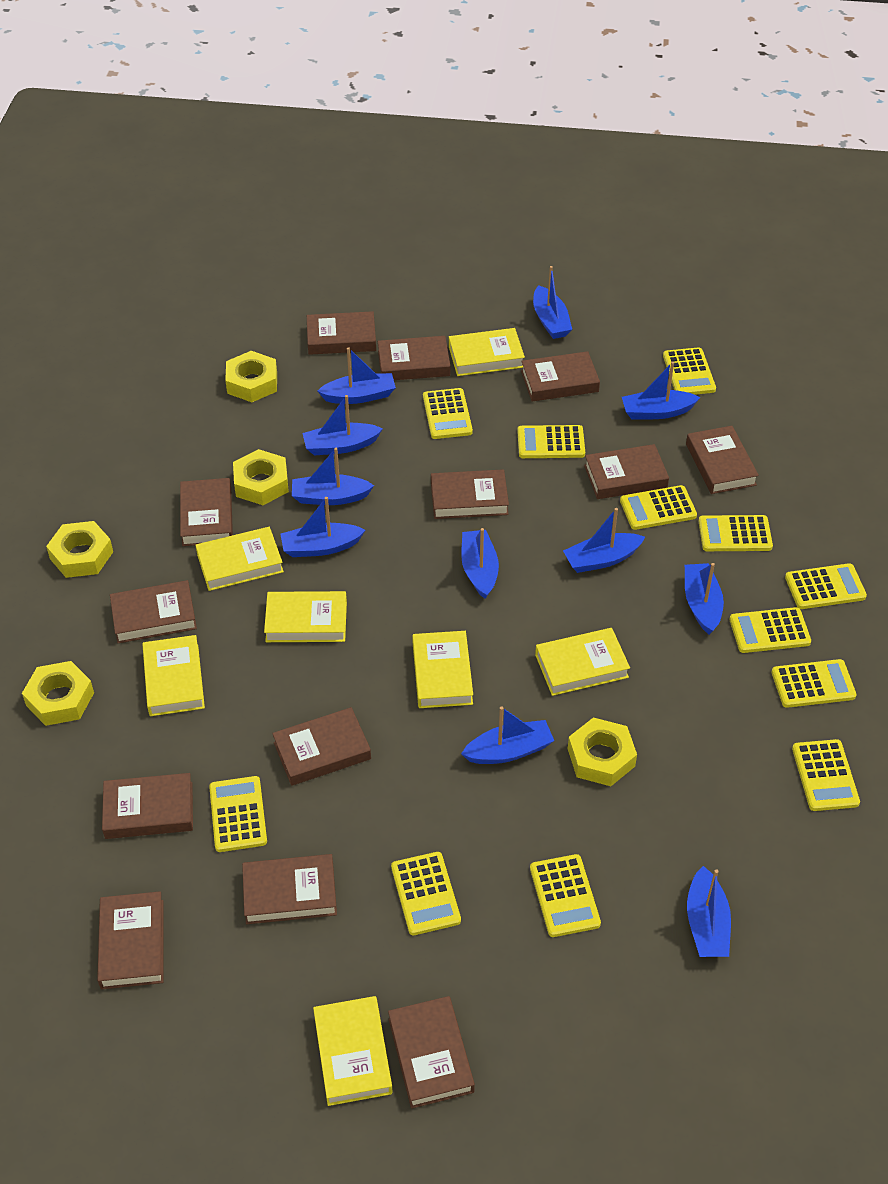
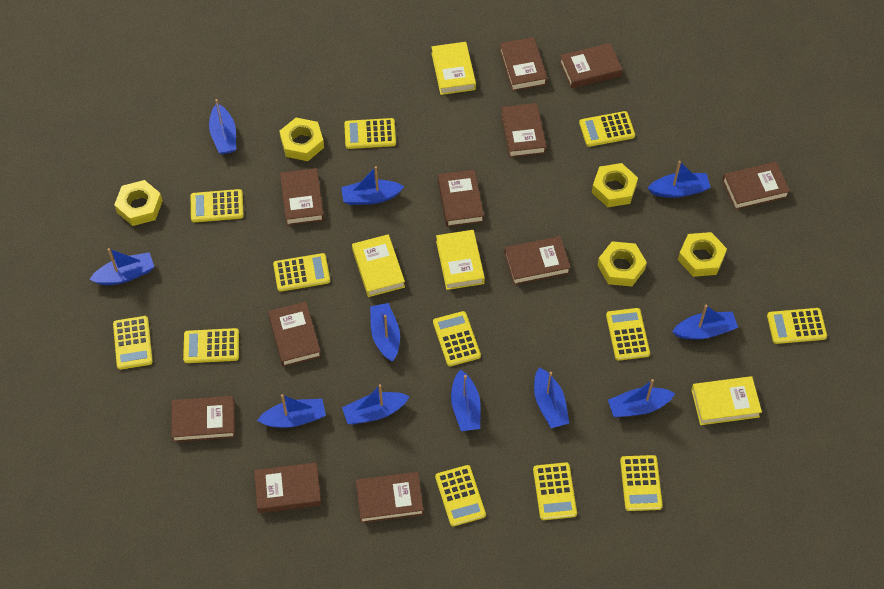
brown book: 13 -> 11
yellow book: 7 -> 4

